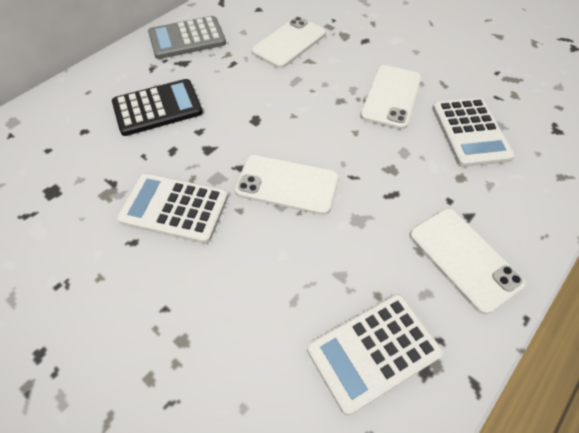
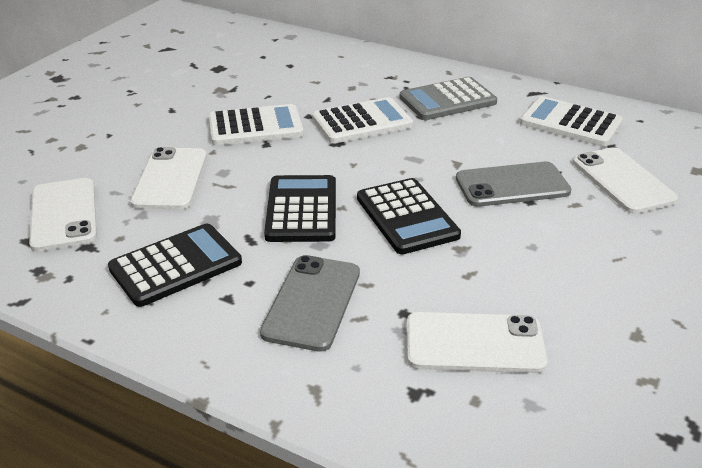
black calculator: 1 -> 3
grey phone: 0 -> 2

